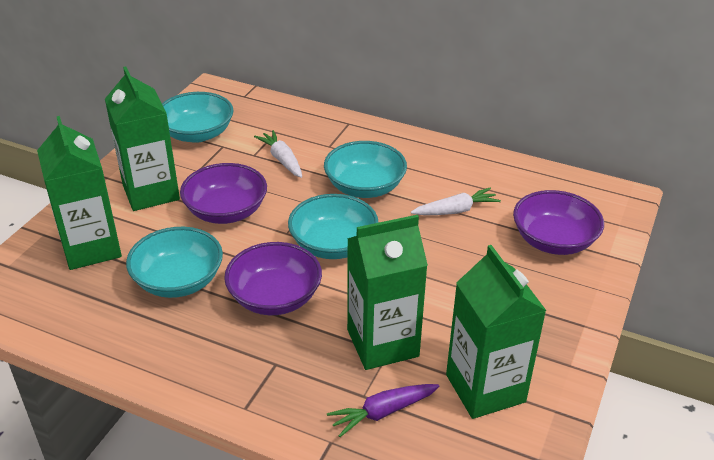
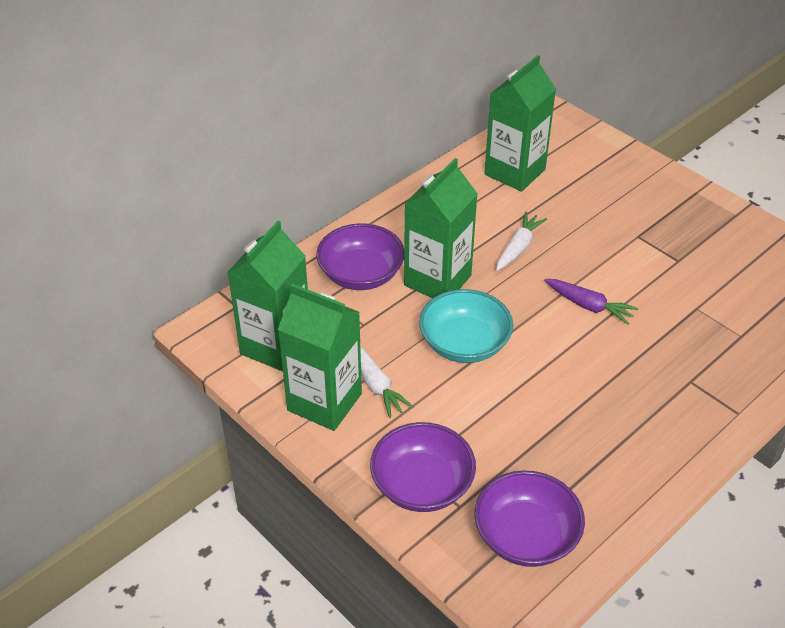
turquoise bowl: 4 -> 1

